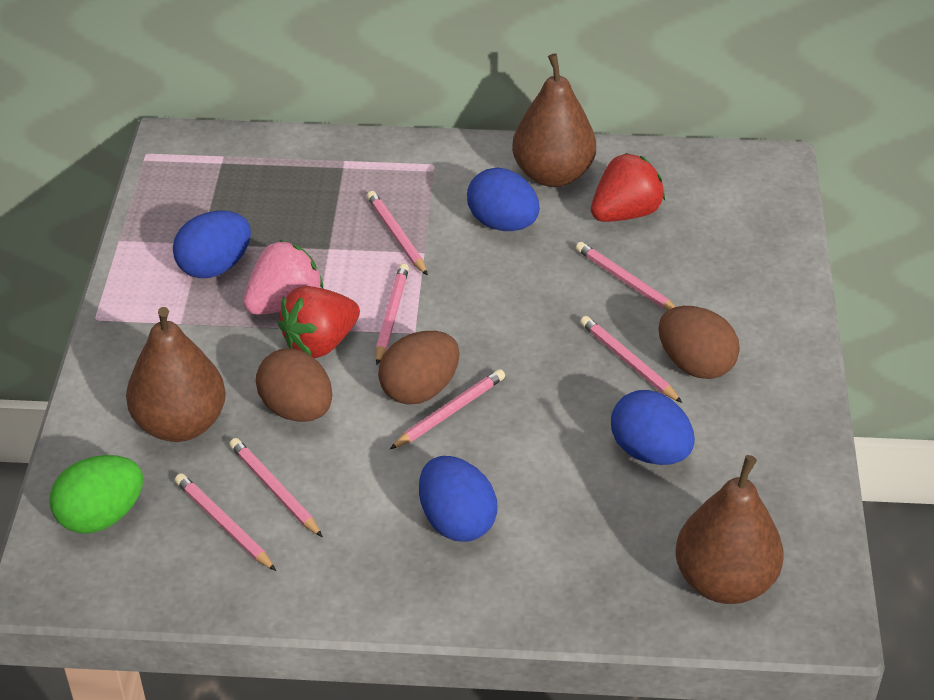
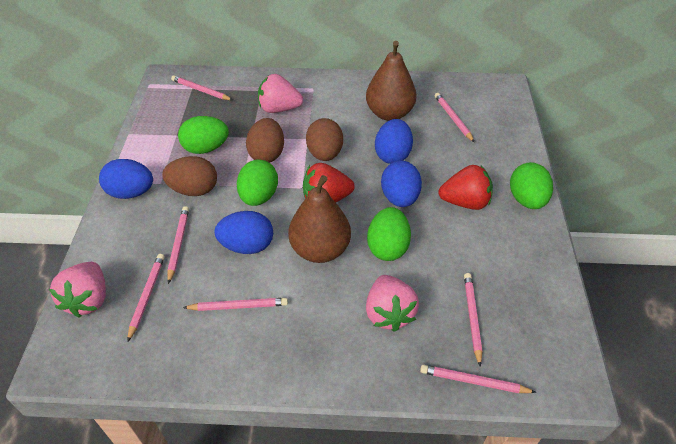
brown pear: 3 -> 2
green egg: 1 -> 4
pink strawberry: 1 -> 3

